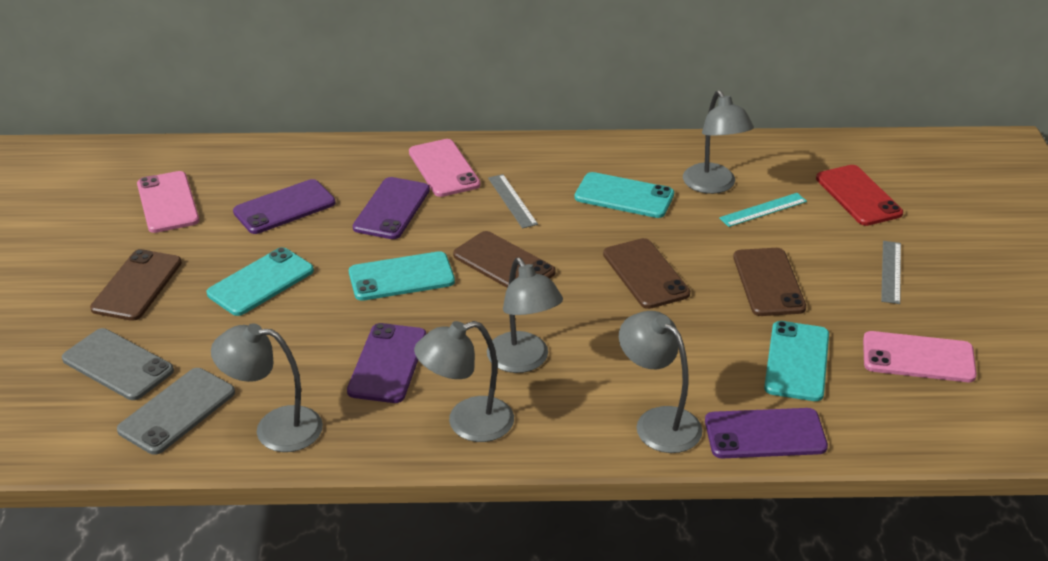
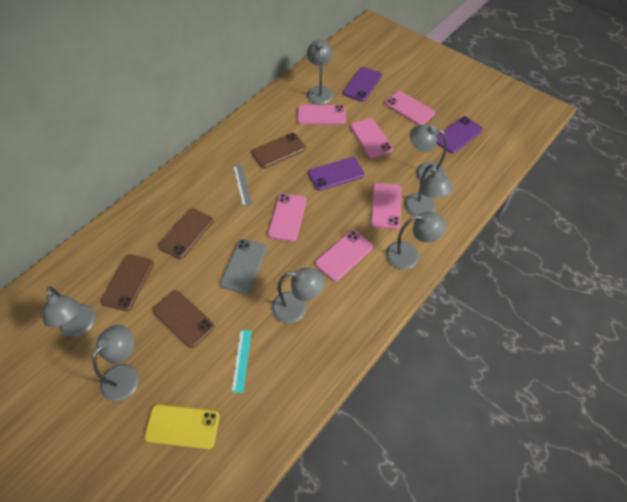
grey lamp: 5 -> 7
grey phone: 2 -> 1
grey ruler: 2 -> 1
pink phone: 3 -> 6
purple phone: 4 -> 3
red phone: 1 -> 0
turquoise phone: 4 -> 0
yellow phone: 0 -> 1

